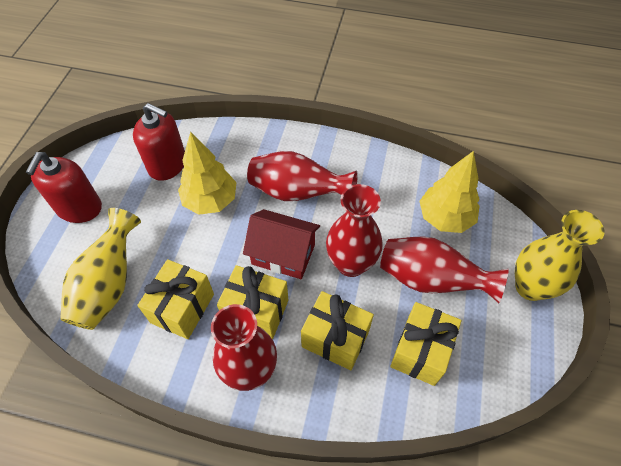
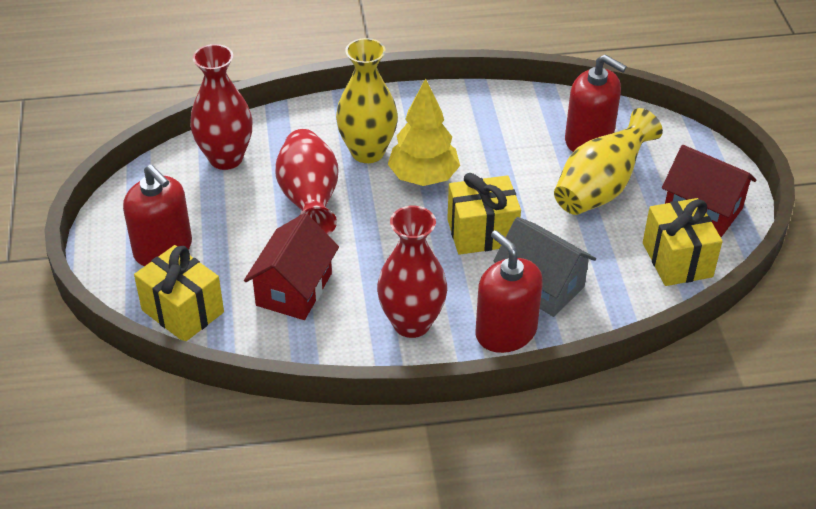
grey house: 0 -> 1
red house: 1 -> 2
red soap dispenser: 2 -> 3
red vase: 4 -> 3
yellow gift: 4 -> 3
yellow tree: 2 -> 1

